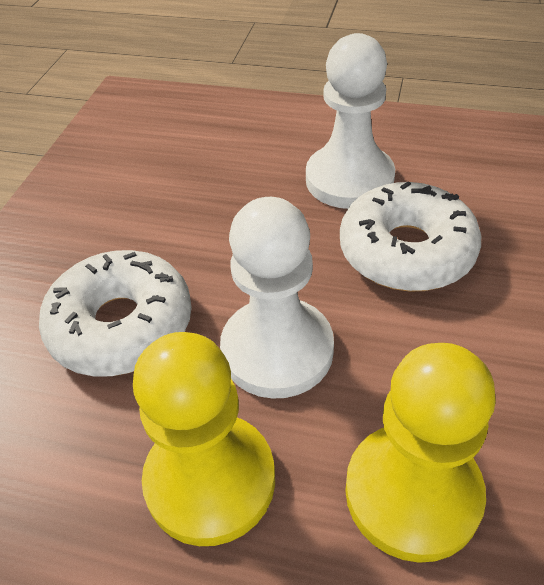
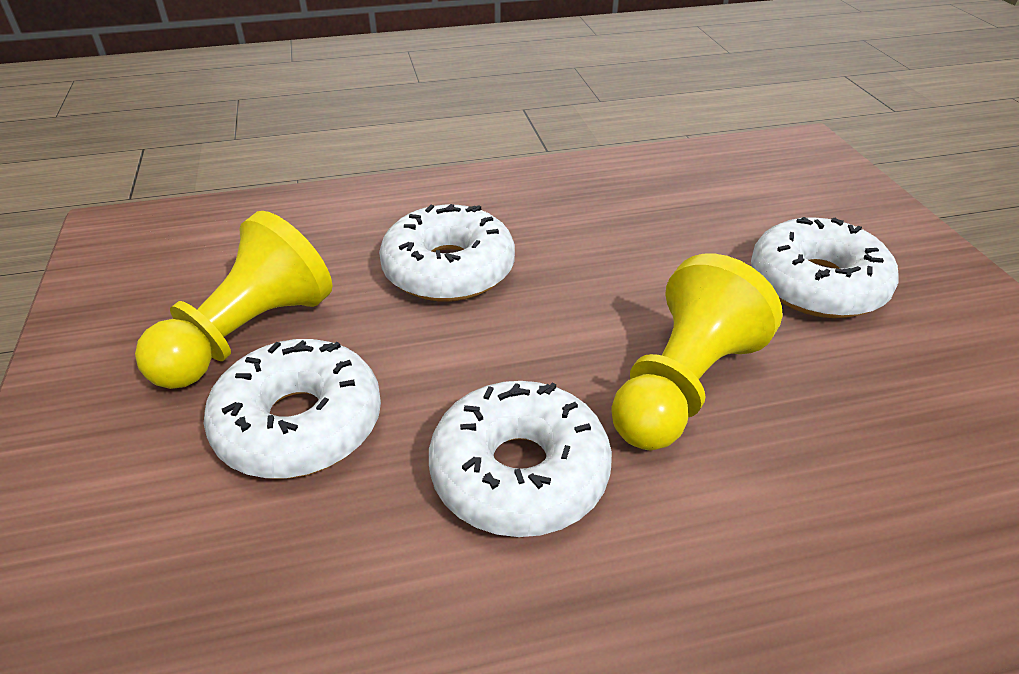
white donut: 2 -> 4
white pawn: 2 -> 0

